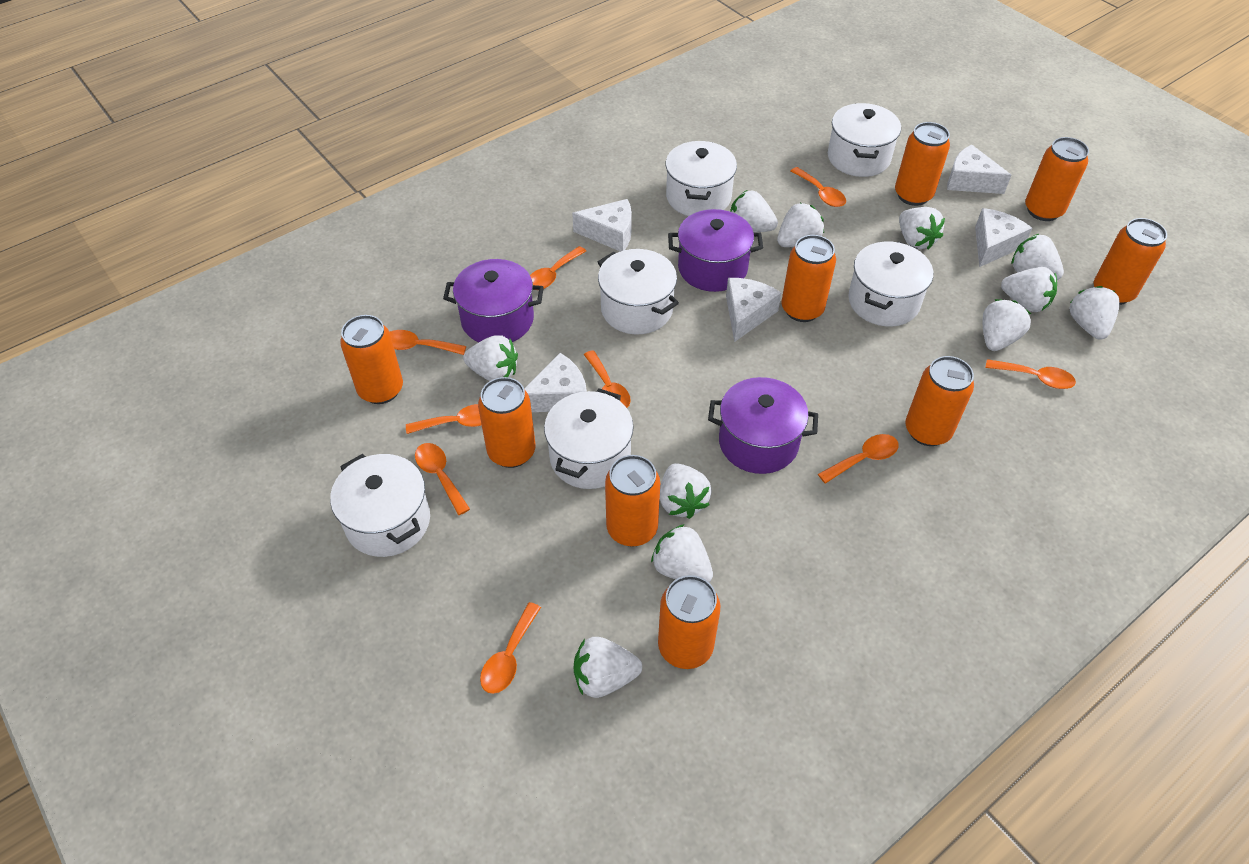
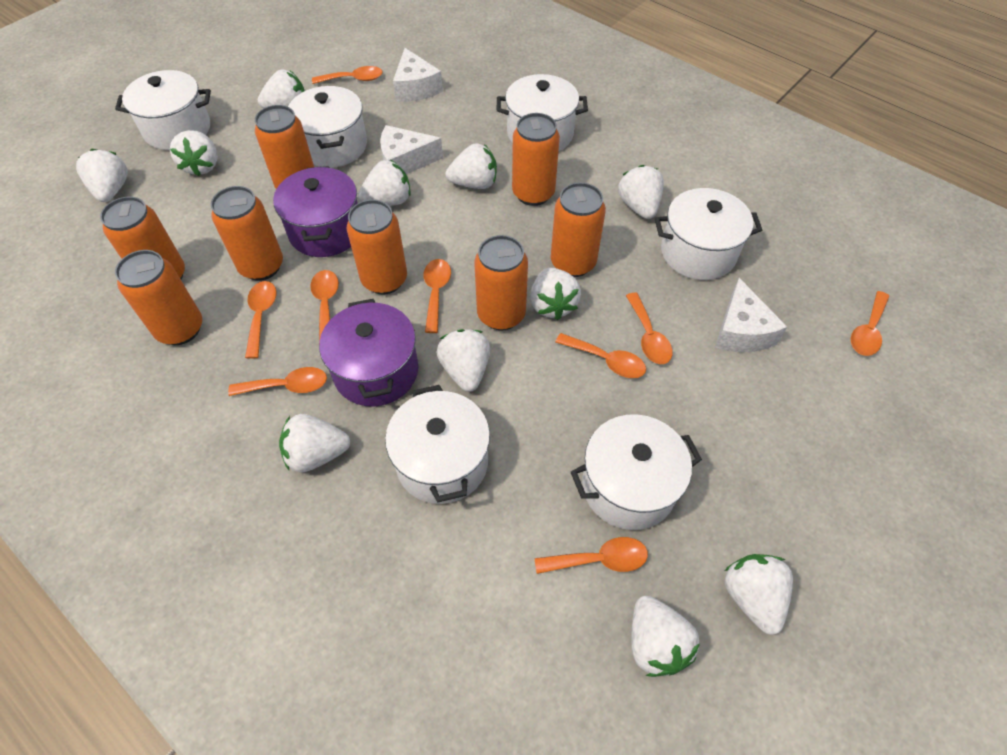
orange can: 9 -> 8
purple pot: 3 -> 2
white cheese: 5 -> 3

